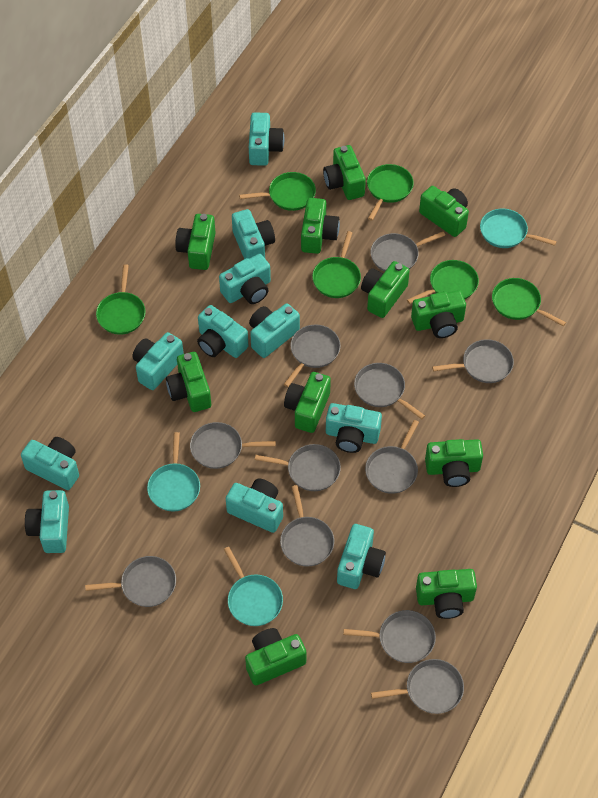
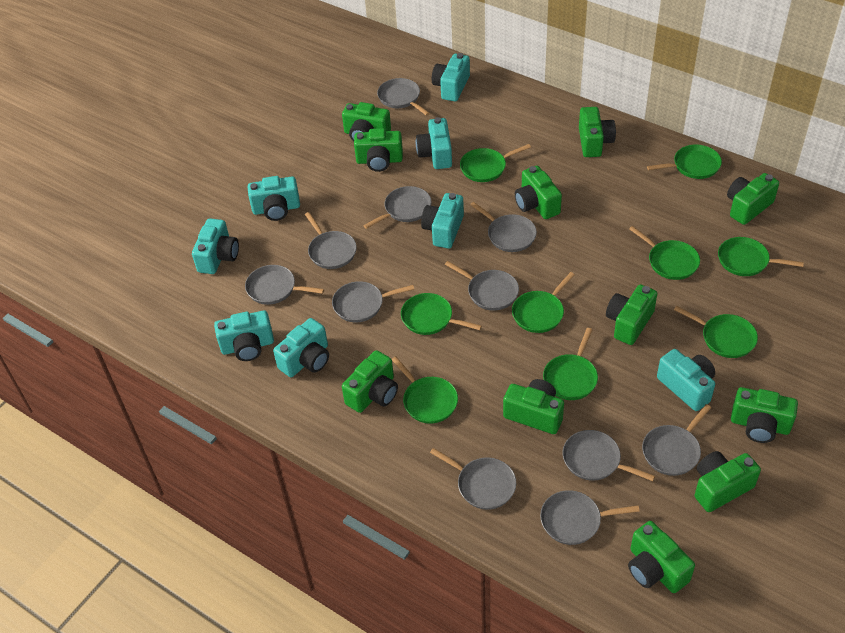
green pan: 6 -> 9
turquoise camera: 11 -> 8
turquoise pan: 3 -> 0

